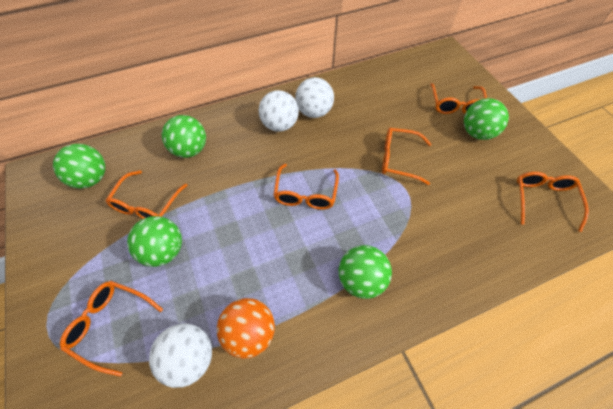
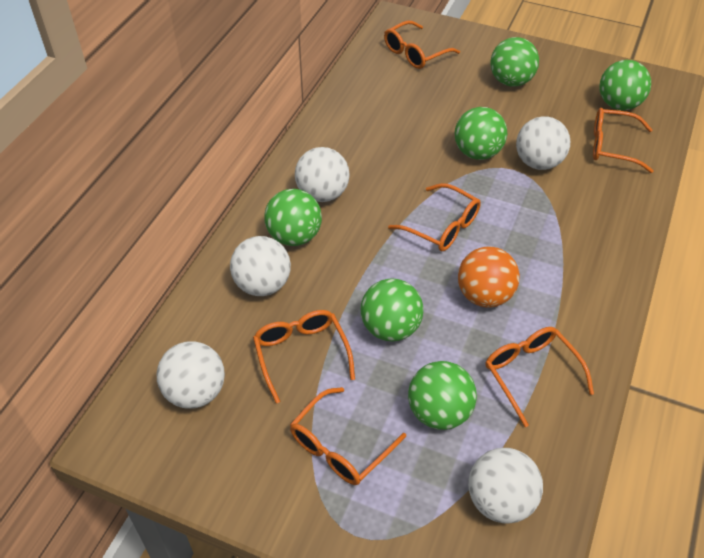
green ball: 5 -> 6
white ball: 3 -> 5

